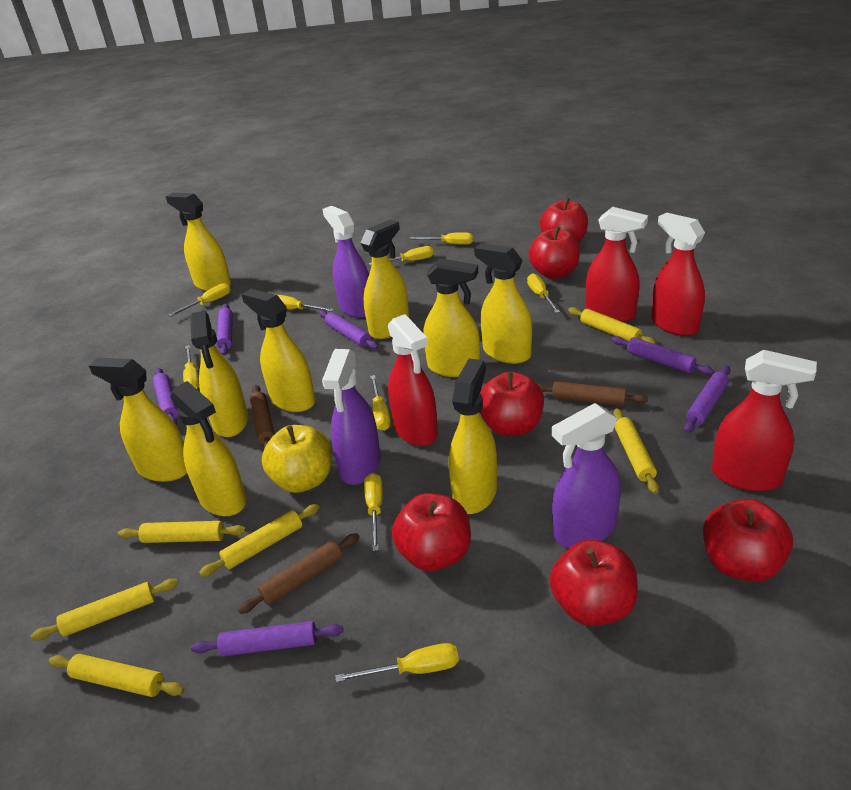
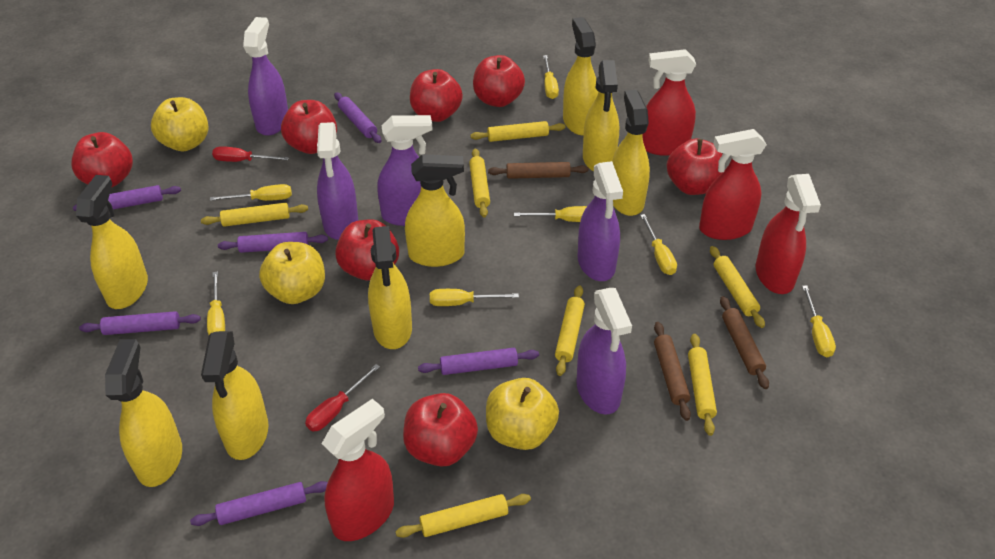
purple spray bottle: 3 -> 5
red apple: 6 -> 7
red screwdriver: 0 -> 2
yellow apple: 1 -> 3
yellow rolling pin: 6 -> 7
yellow screwdriver: 9 -> 7
yellow spray bottle: 9 -> 8

